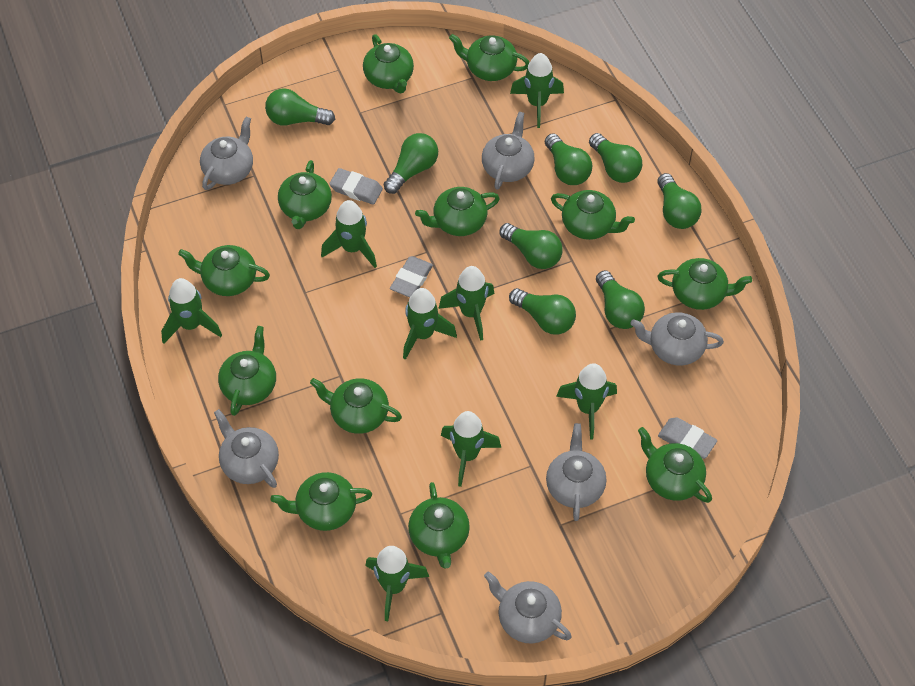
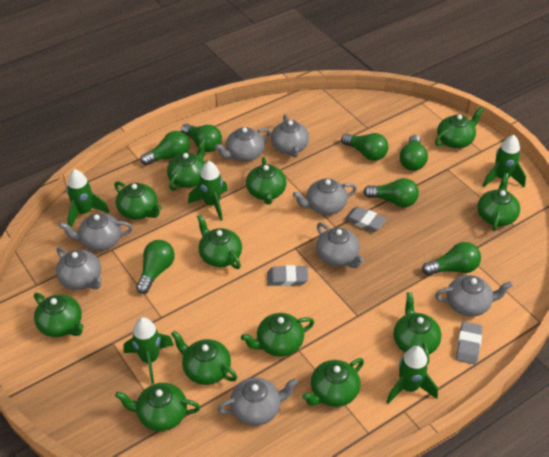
green light bulb: 8 -> 7
green rocket: 8 -> 5
grey teapot: 6 -> 8

